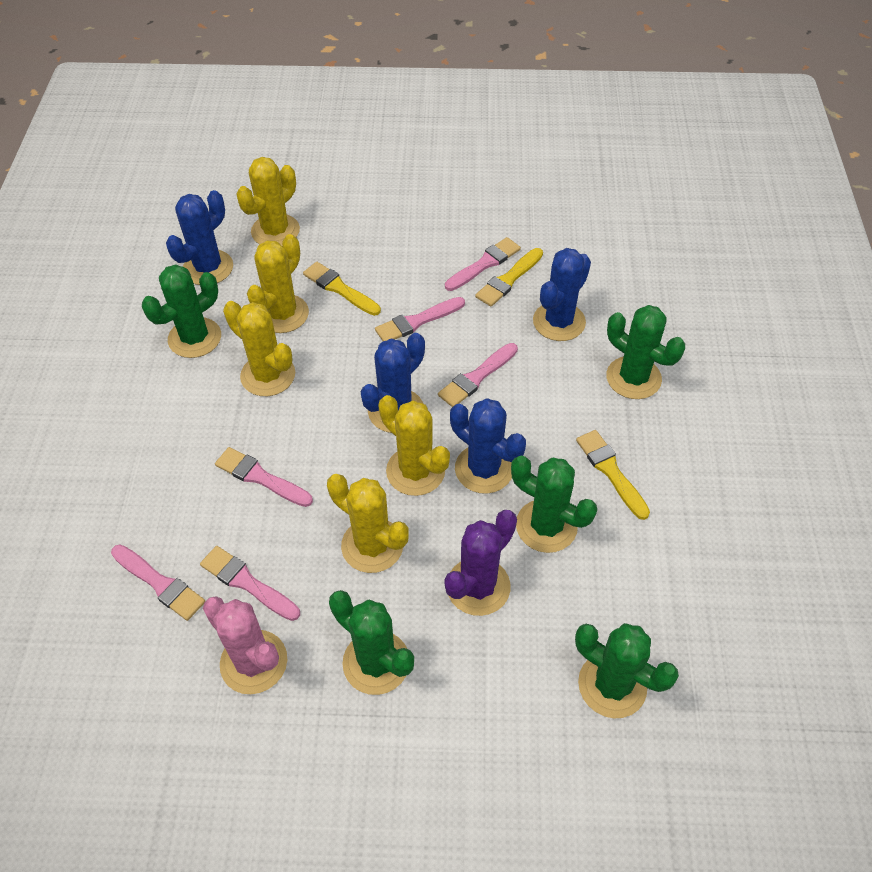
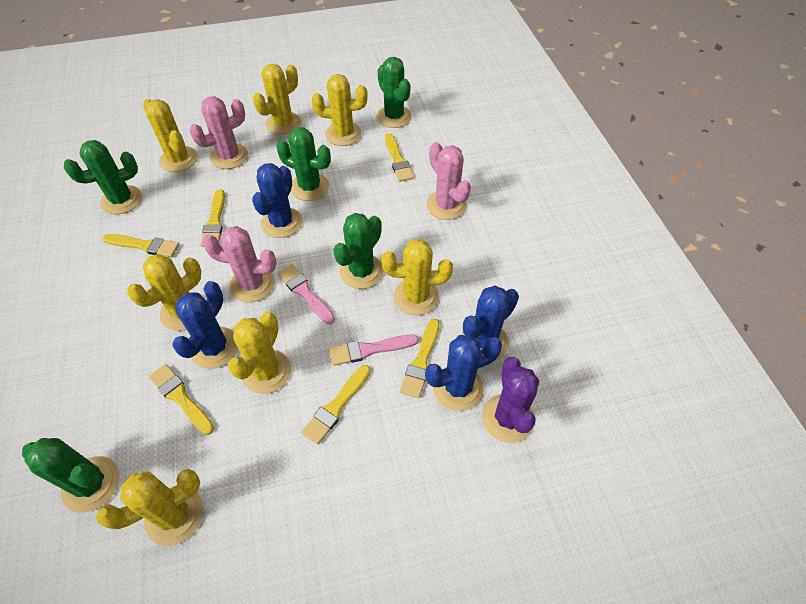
pink brush: 6 -> 2
pink cactus: 1 -> 3
yellow brush: 3 -> 6
yellow cactus: 5 -> 7

